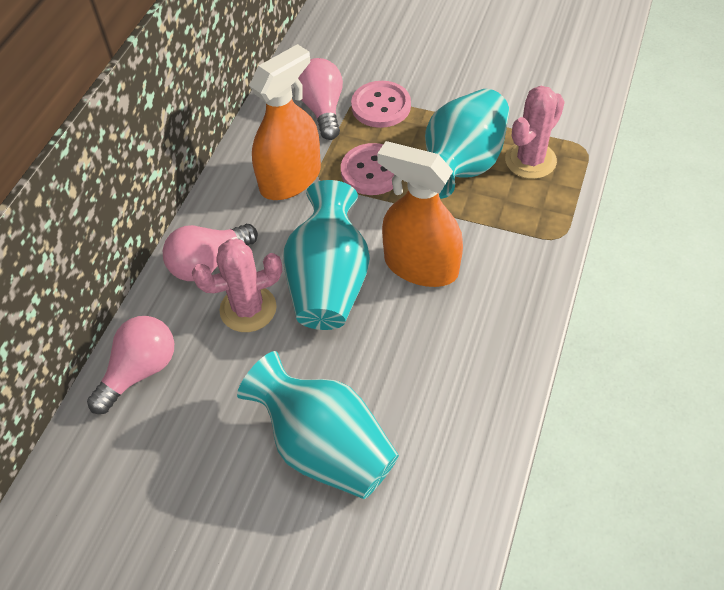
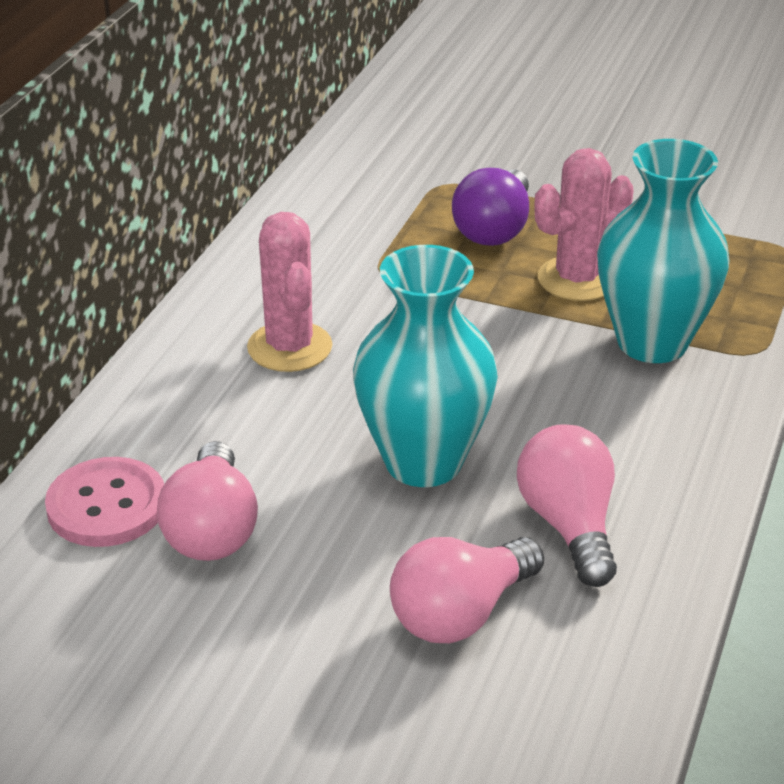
orange spray bottle: 2 -> 0
pink button: 2 -> 1
purple light bulb: 0 -> 1
turquoise vase: 3 -> 2

